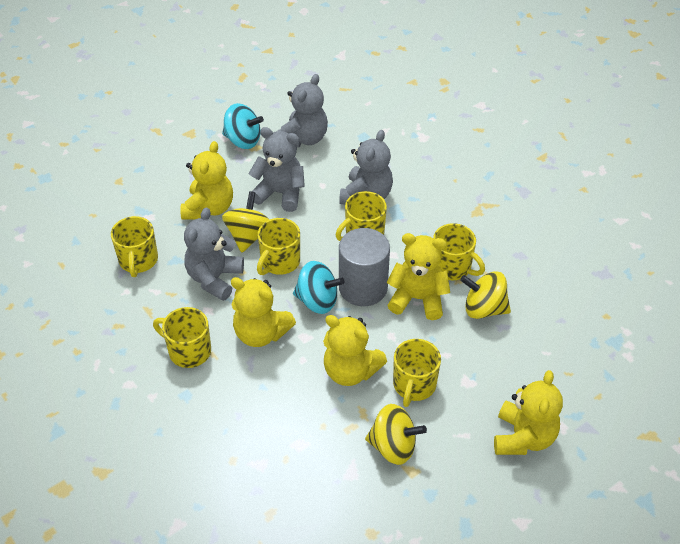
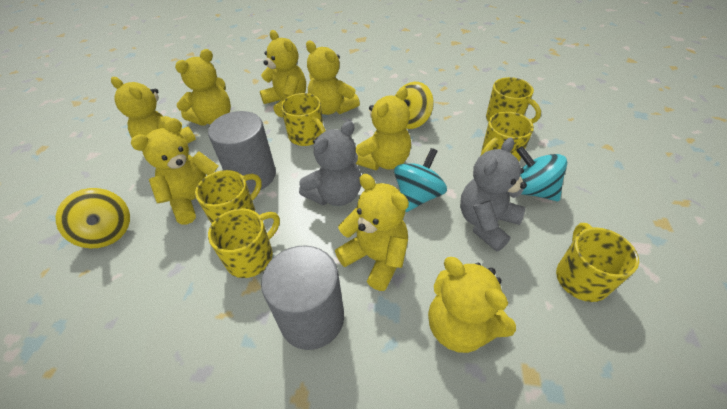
grey cylinder: 1 -> 2
grey teddy bear: 4 -> 2
yellow spinning top: 3 -> 2
yellow teddy bear: 5 -> 8

